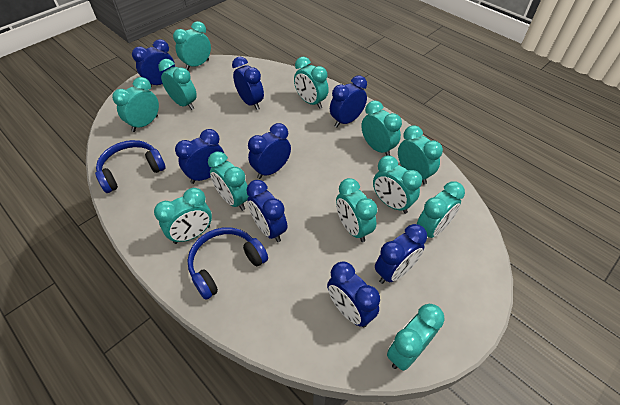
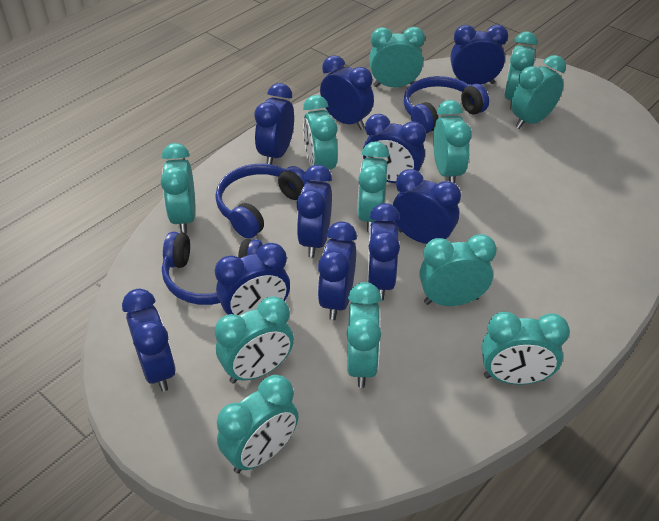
blue clock: 8 -> 10
blue headphones: 2 -> 3

